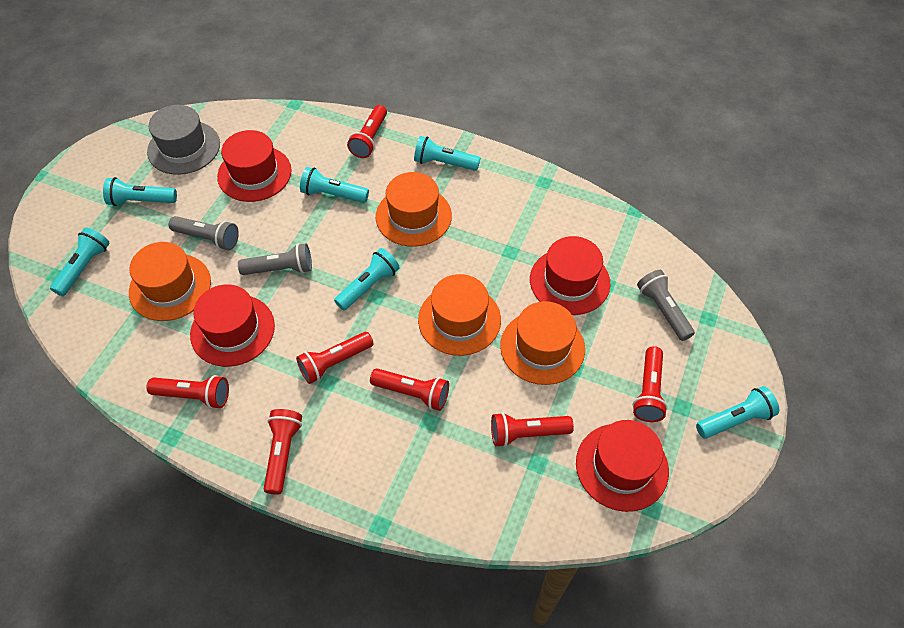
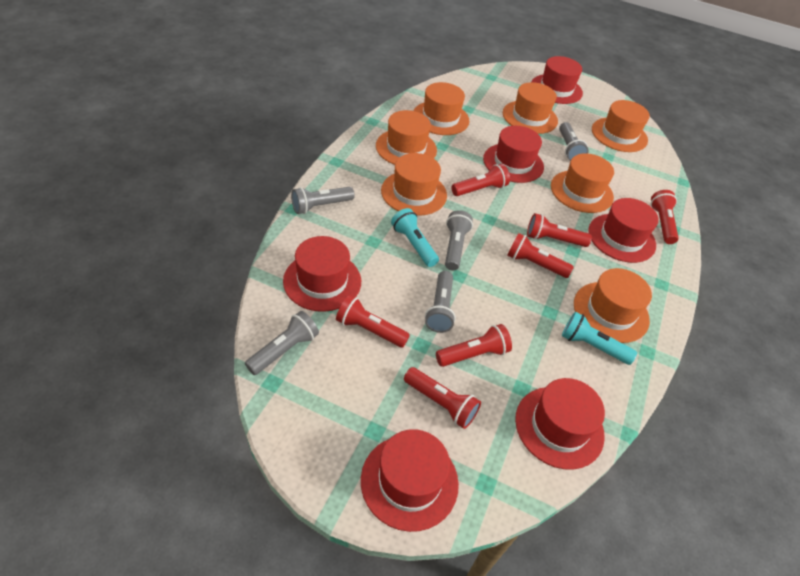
grey flashlight: 3 -> 5
grey hat: 1 -> 0
orange hat: 4 -> 7
red hat: 4 -> 6
turquoise flashlight: 6 -> 2

